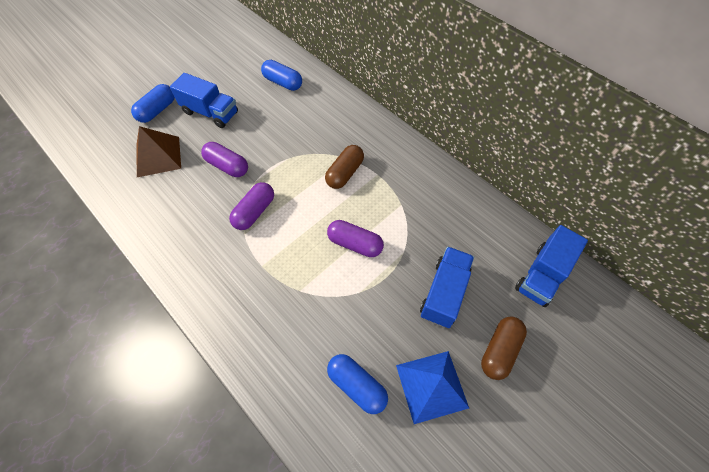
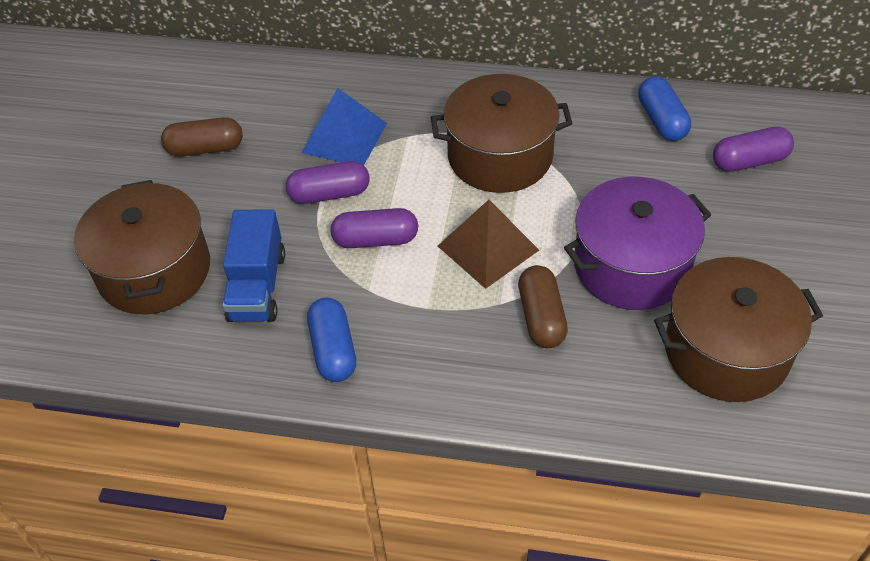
blue capsule: 3 -> 2
blue truck: 3 -> 1
brown pot: 0 -> 3
purple pot: 0 -> 1

